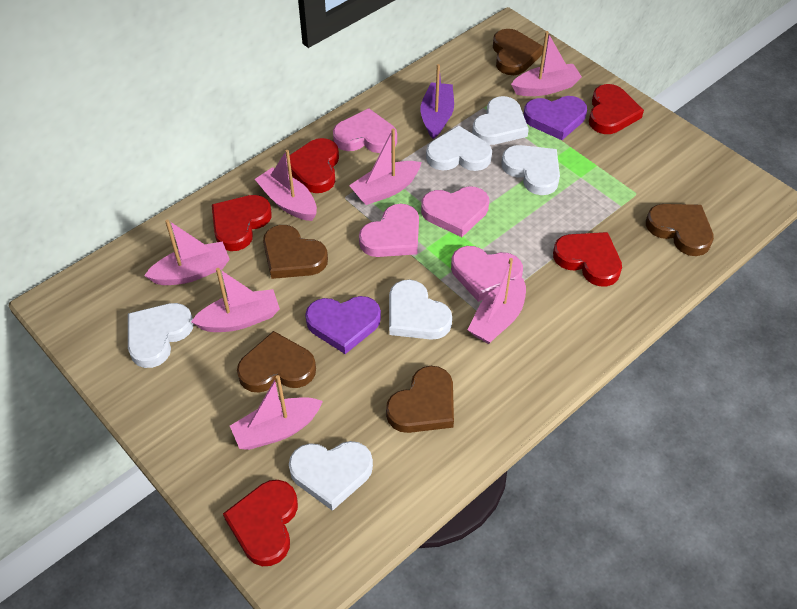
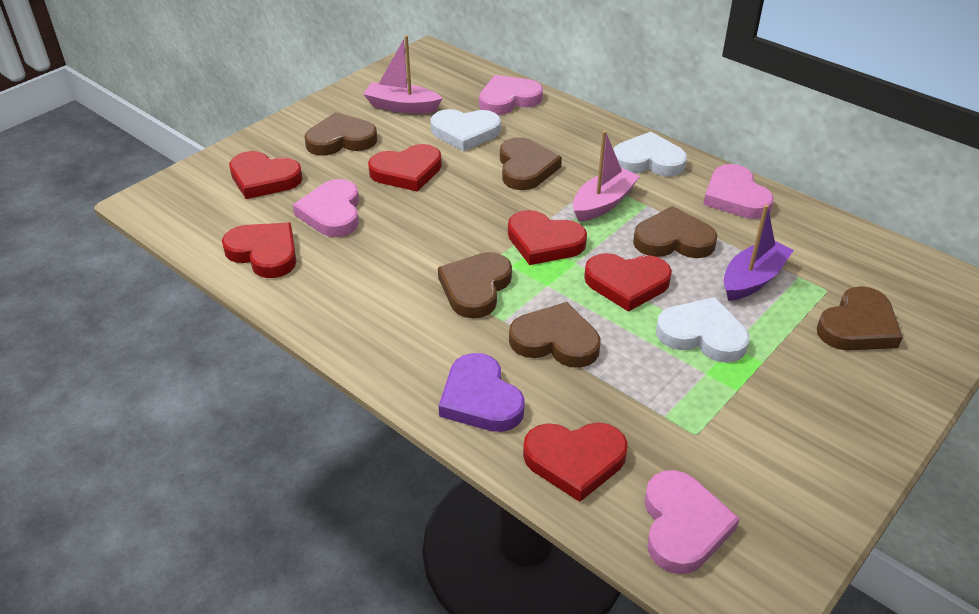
brown heart: 5 -> 6
pink boat: 7 -> 2
purple heart: 2 -> 1
red heart: 5 -> 6
white heart: 6 -> 3

